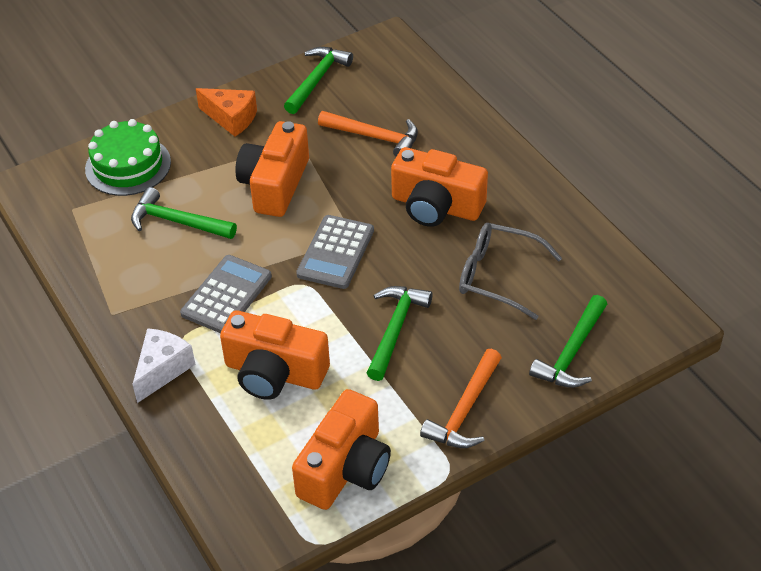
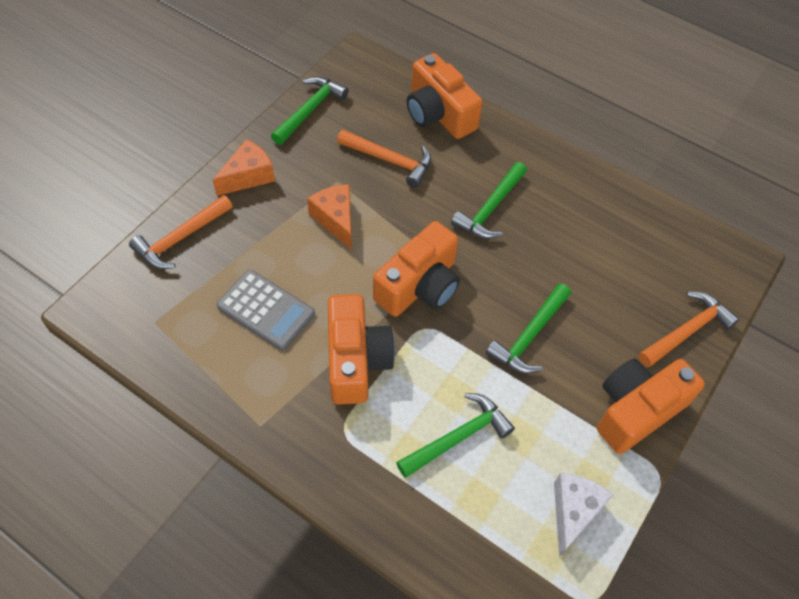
green cake: 1 -> 0
grey calculator: 2 -> 1
grey glasses: 1 -> 0
orange cheese: 1 -> 2
orange hammer: 2 -> 3

